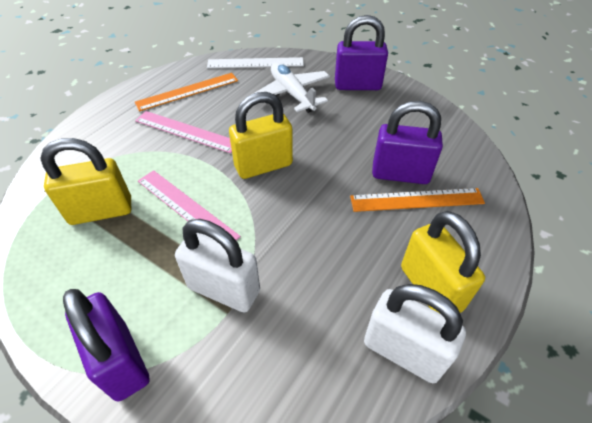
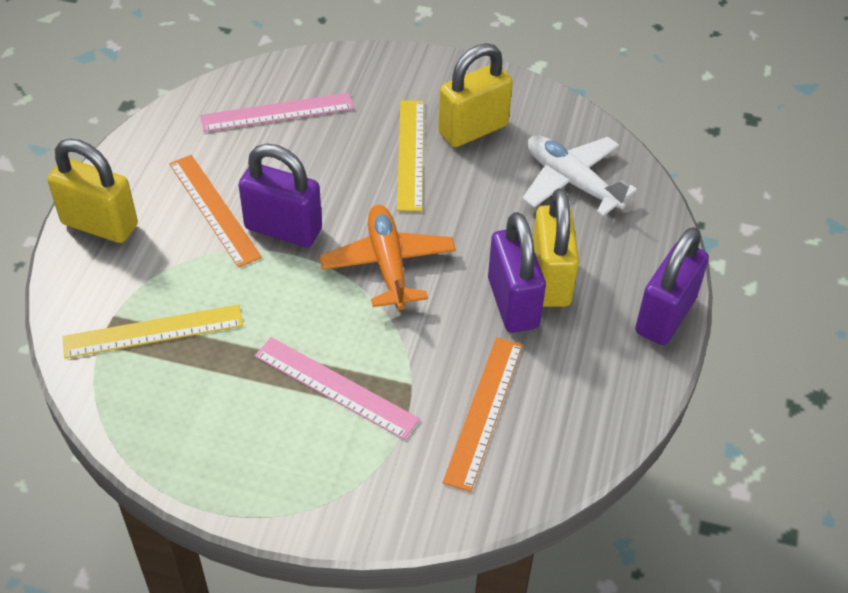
orange plane: 0 -> 1
white padlock: 2 -> 0
white ruler: 1 -> 0
yellow ruler: 0 -> 2

